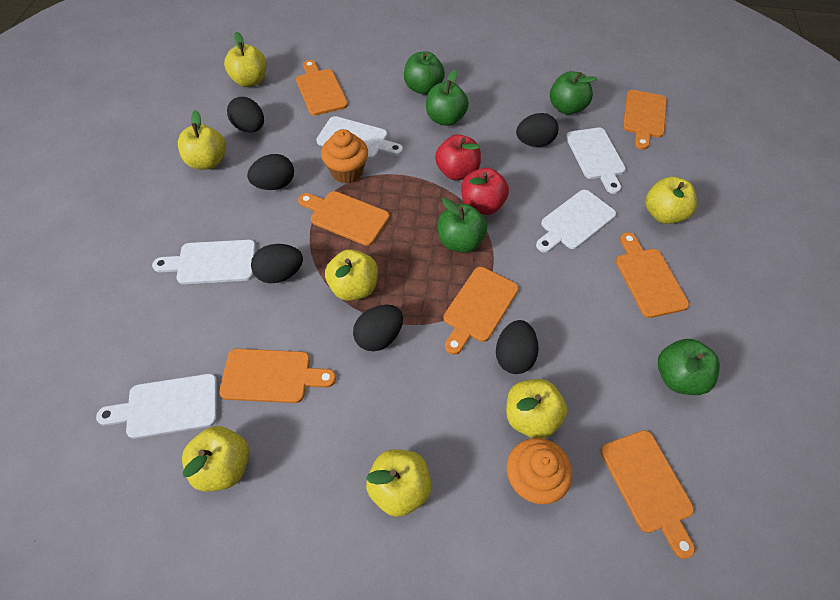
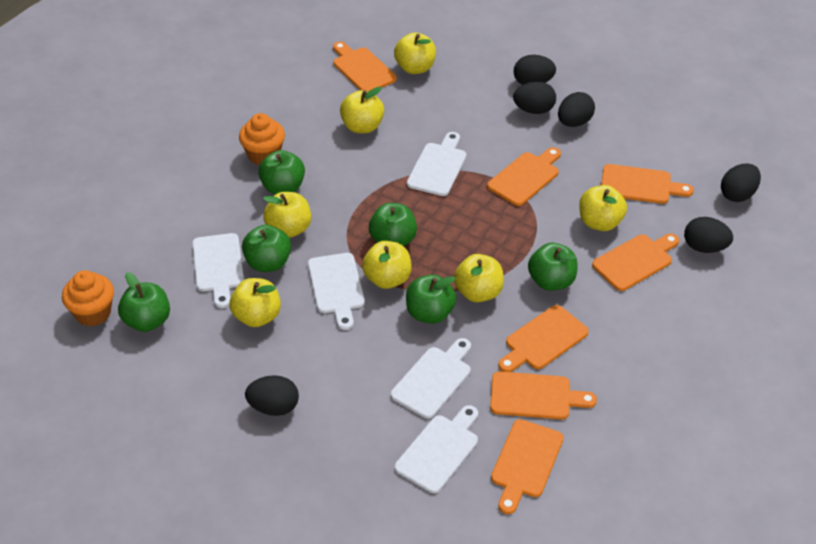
green apple: 5 -> 6
red apple: 2 -> 0

